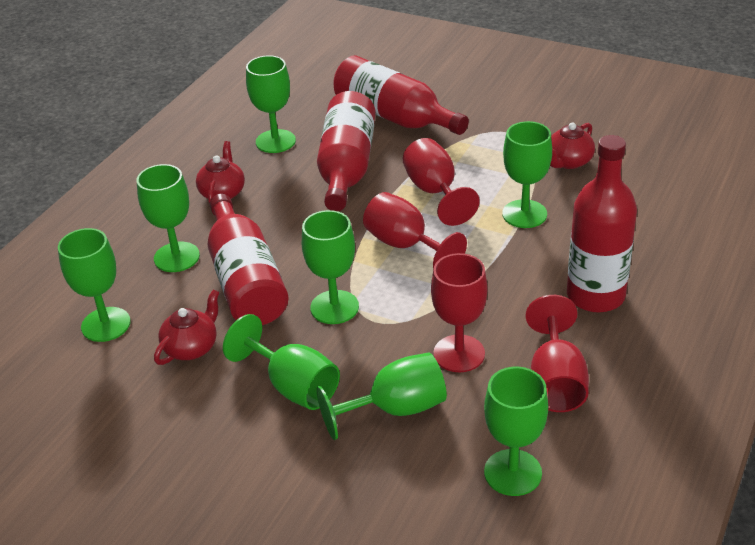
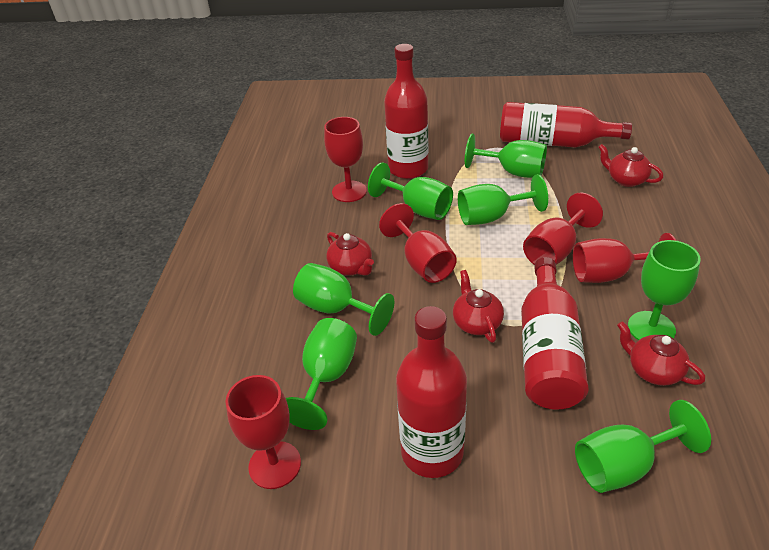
green goblet: 8 -> 7
red goblet: 4 -> 5
red teapot: 3 -> 4

